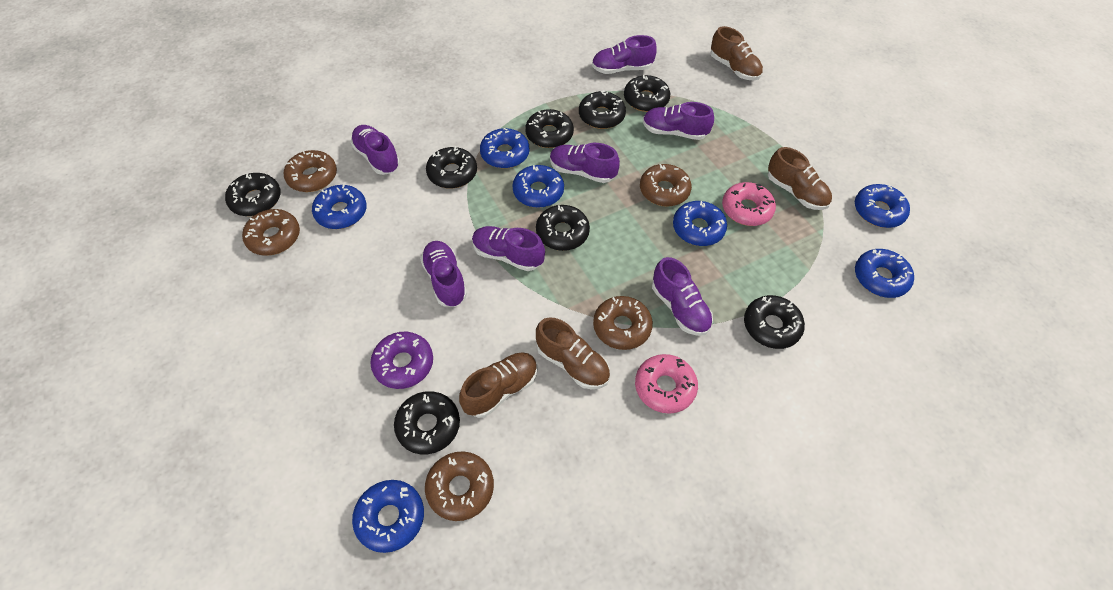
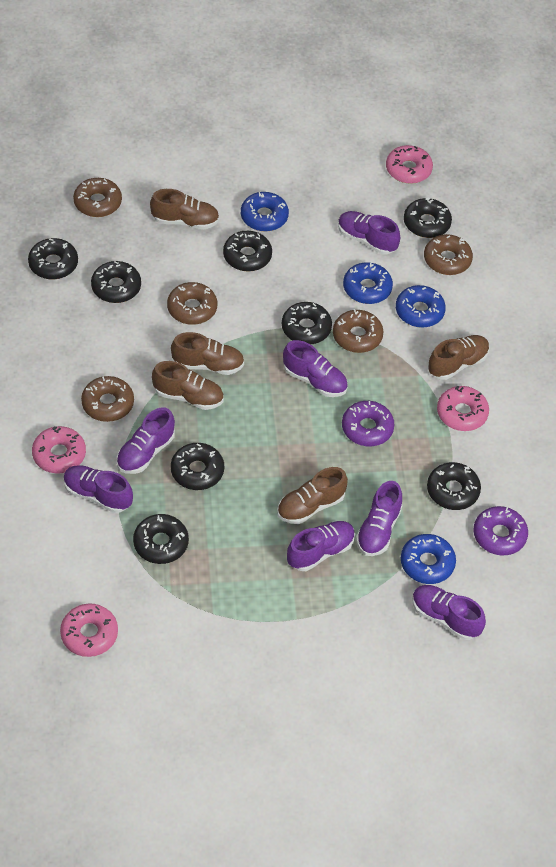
blue donut: 7 -> 4
brown shoe: 4 -> 5
pink donut: 2 -> 4
purple donut: 1 -> 2

